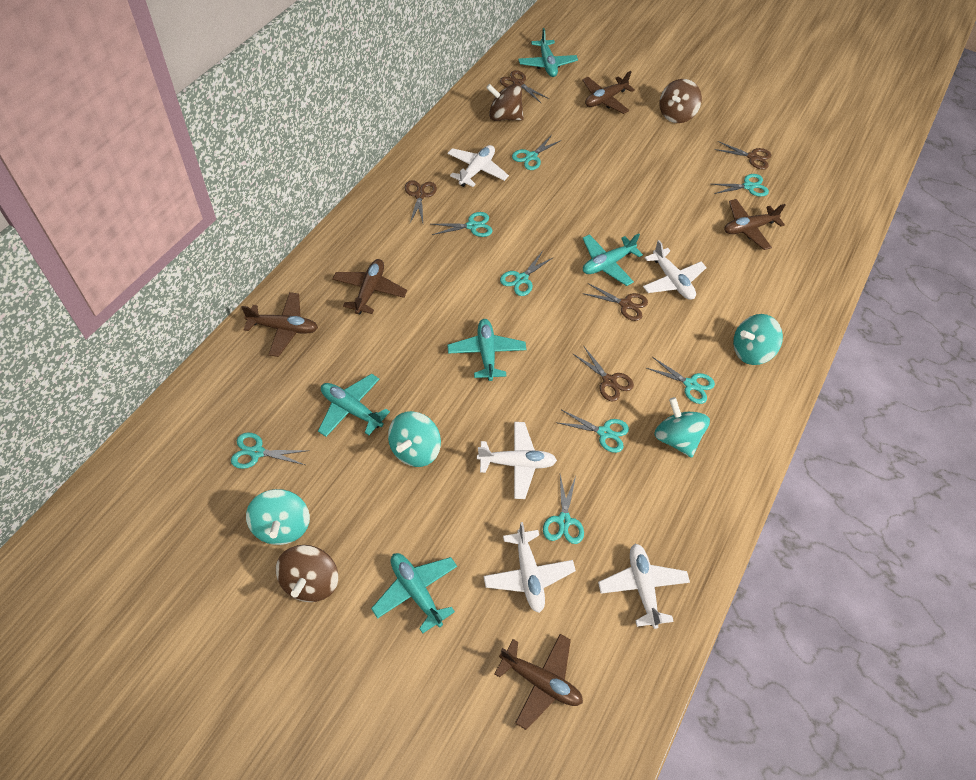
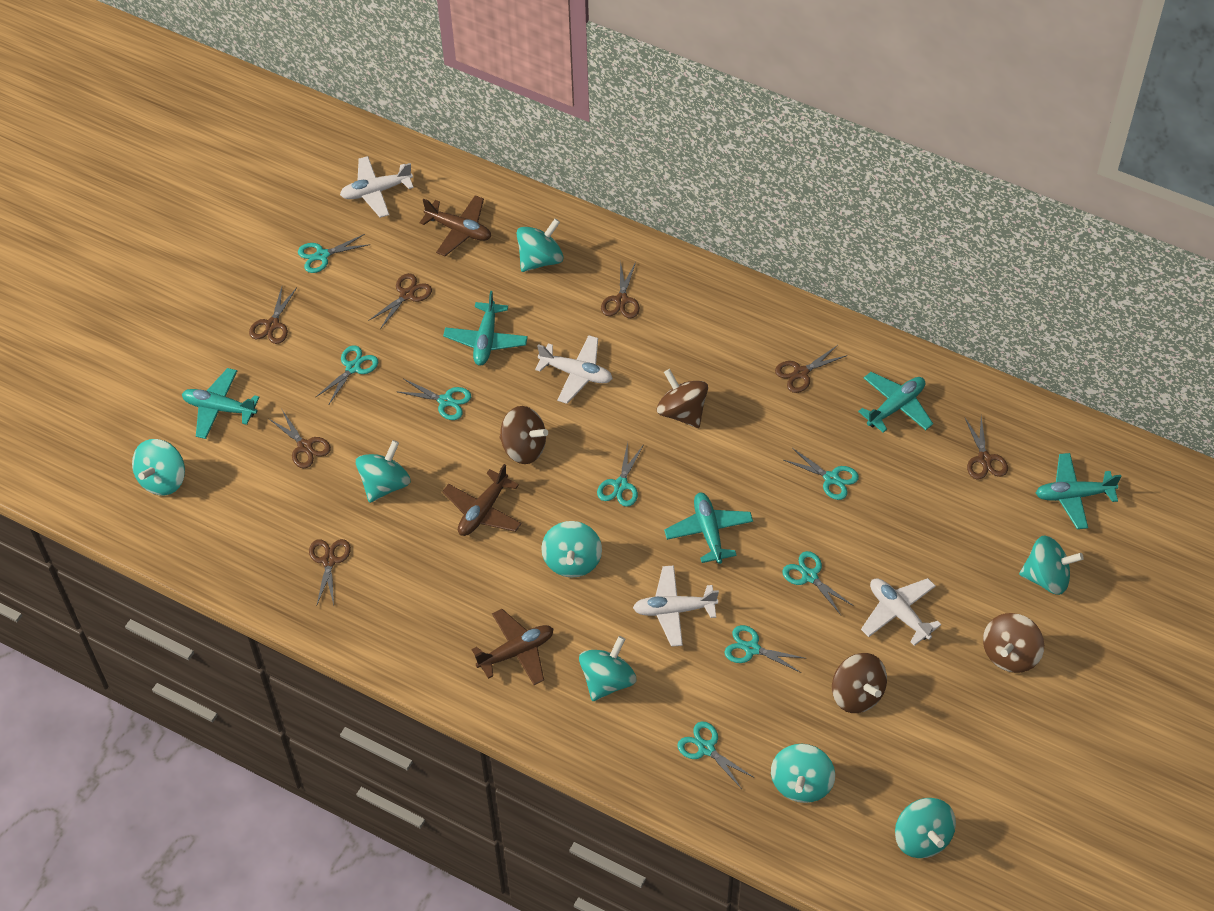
brown plane: 5 -> 3
brown scissors: 5 -> 7
brown spinning top: 3 -> 4
turquoise spinning top: 4 -> 8
white plane: 5 -> 4

